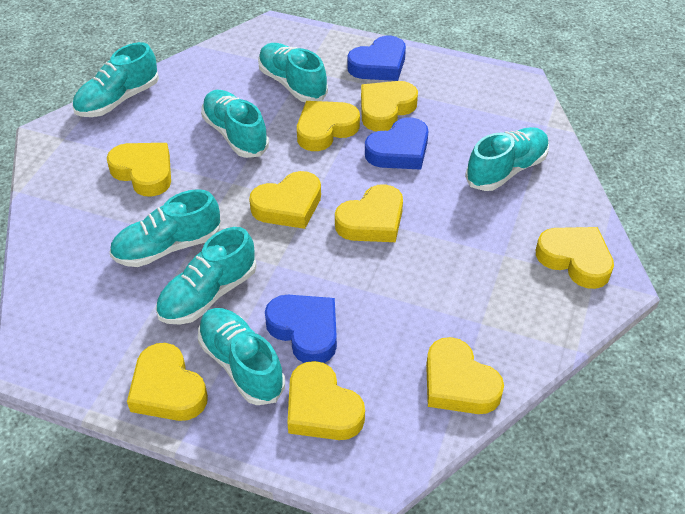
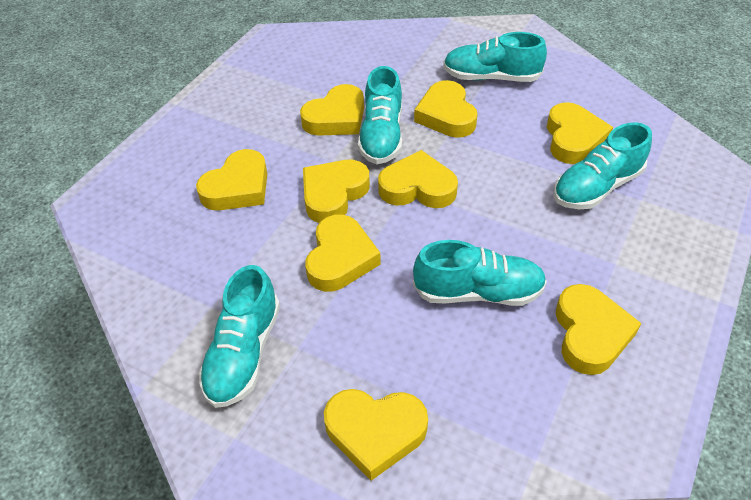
blue heart: 3 -> 0
turquoise shoe: 7 -> 5

